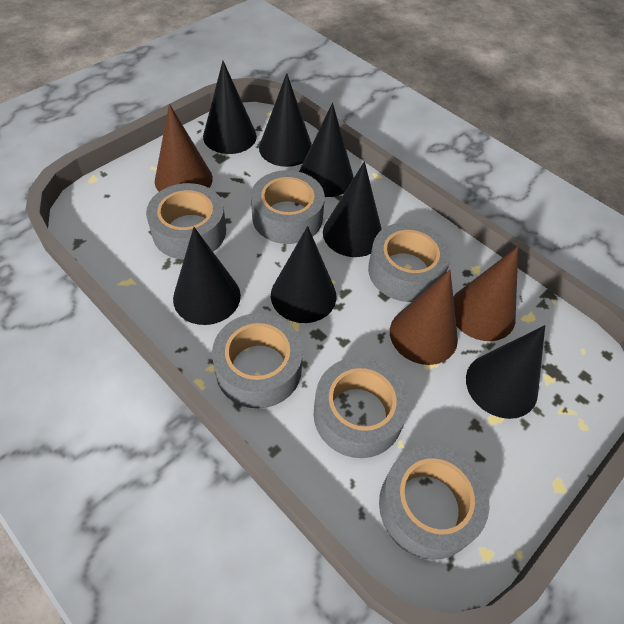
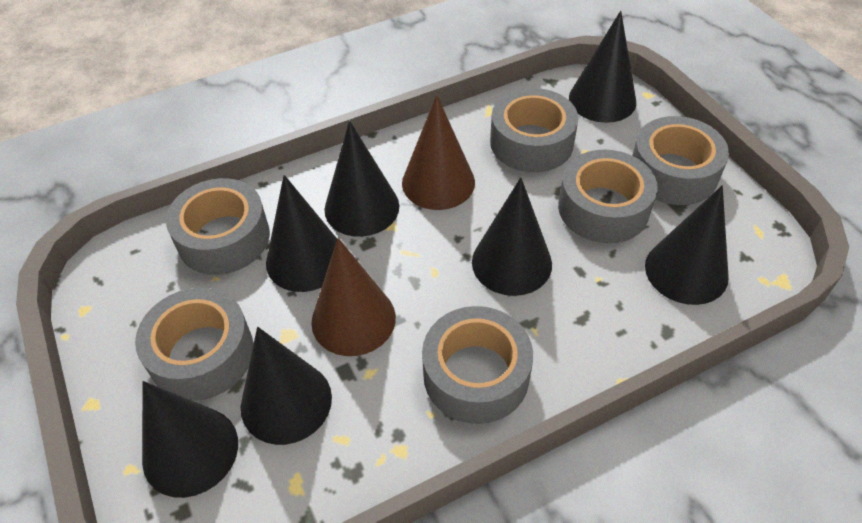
brown cone: 3 -> 2

